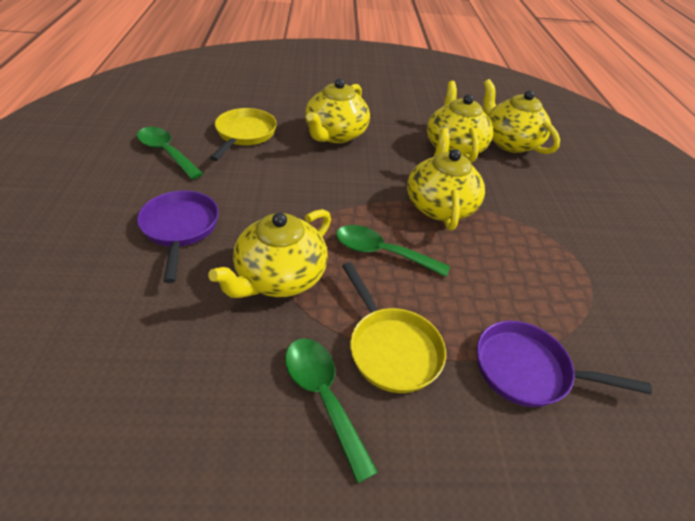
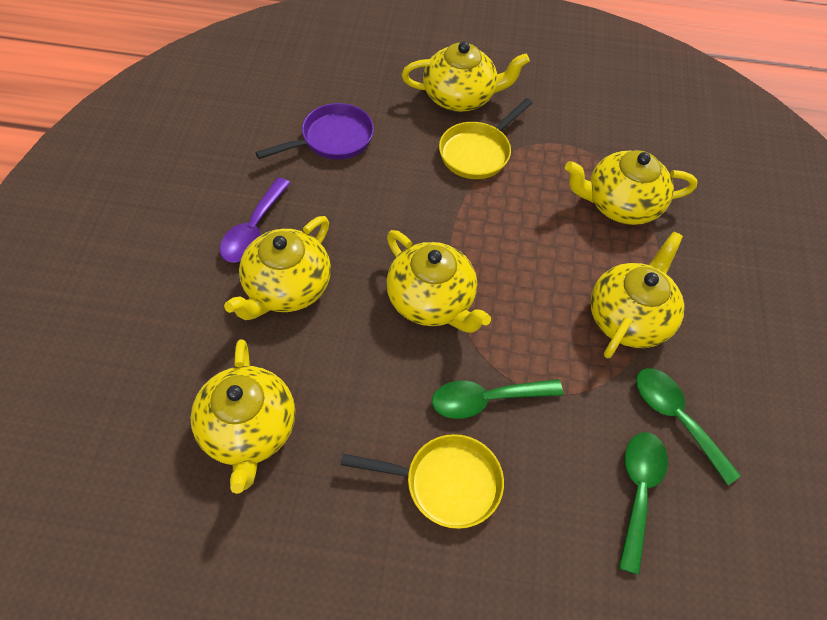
purple pan: 2 -> 1
purple spoon: 0 -> 1
yellow teapot: 5 -> 6

